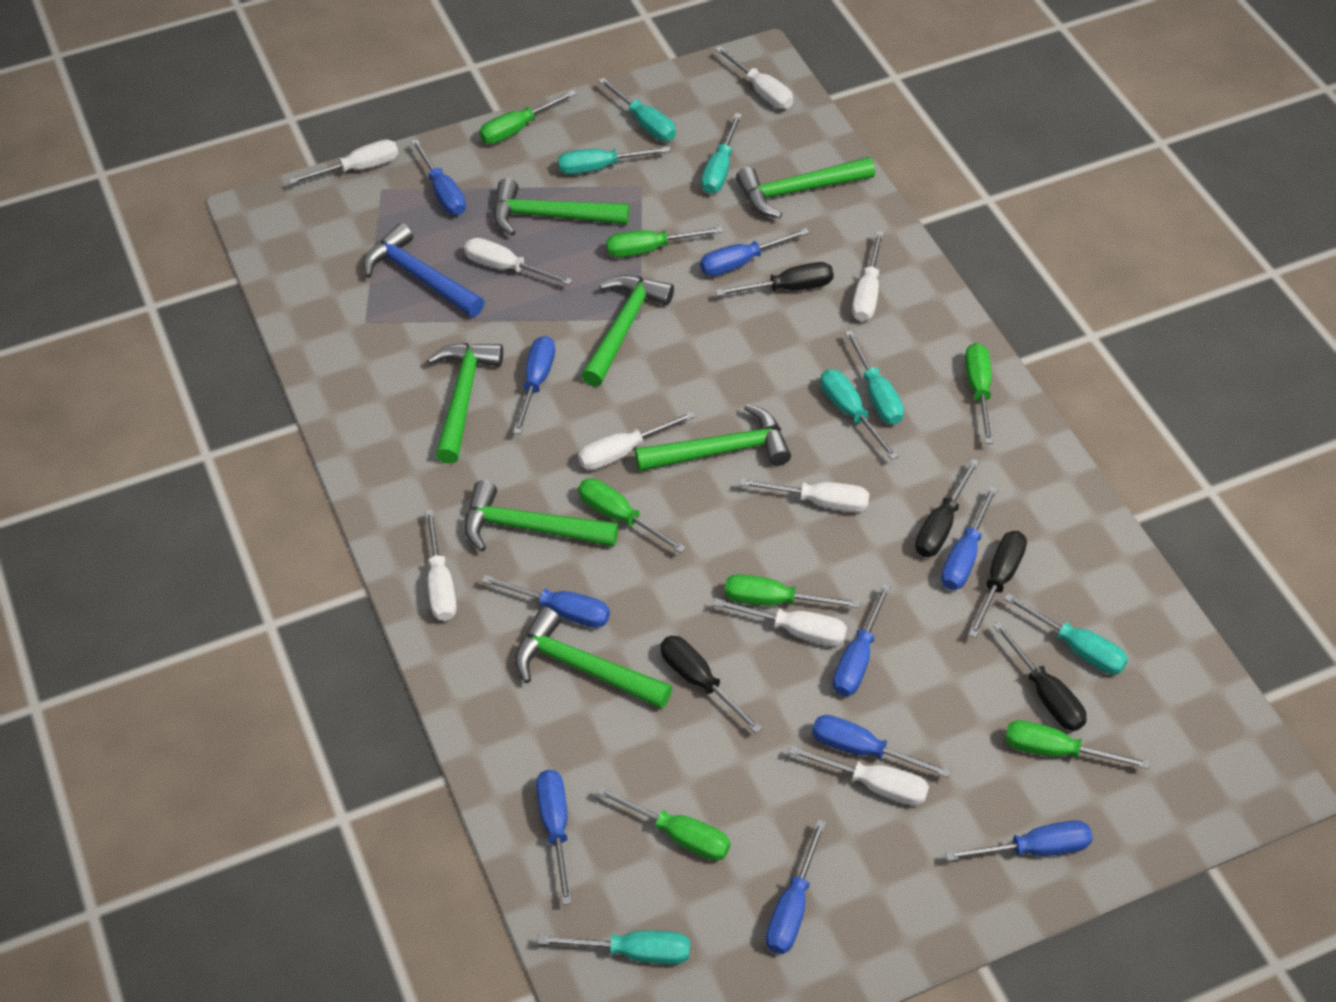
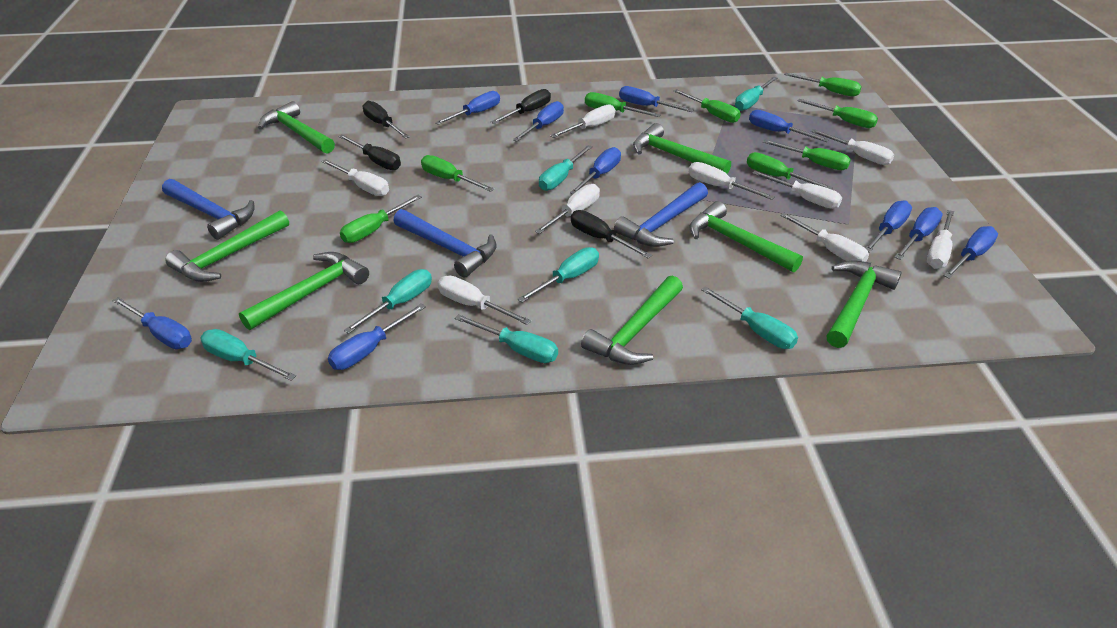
black screwdriver: 5 -> 4
blue hammer: 1 -> 3
green screwdriver: 7 -> 8

